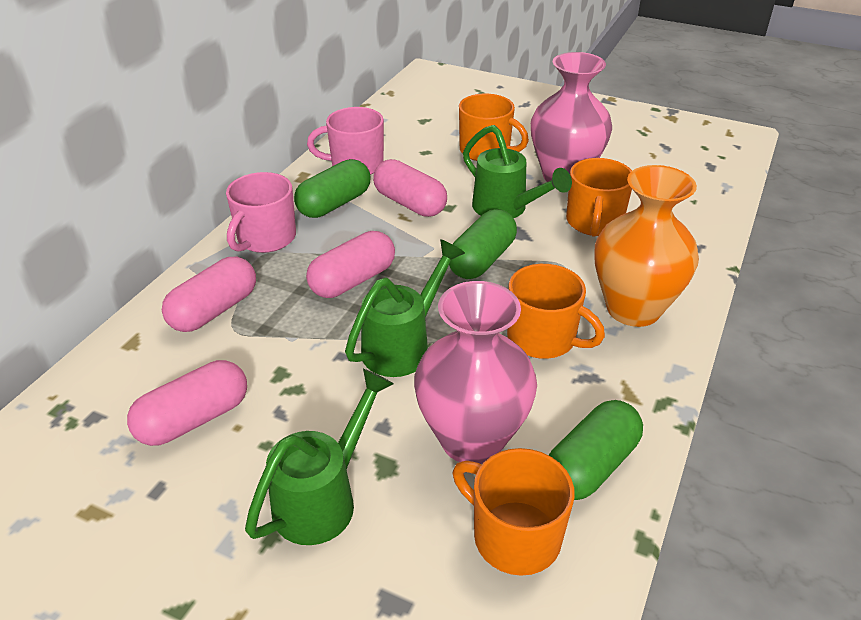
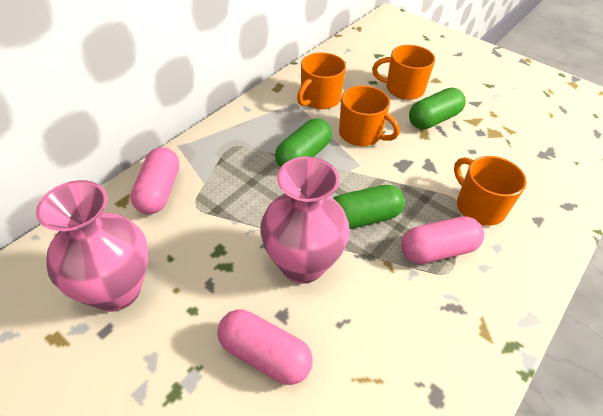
green watering can: 3 -> 0
orange vase: 1 -> 0
pink capsule: 4 -> 3
pink mug: 2 -> 0

